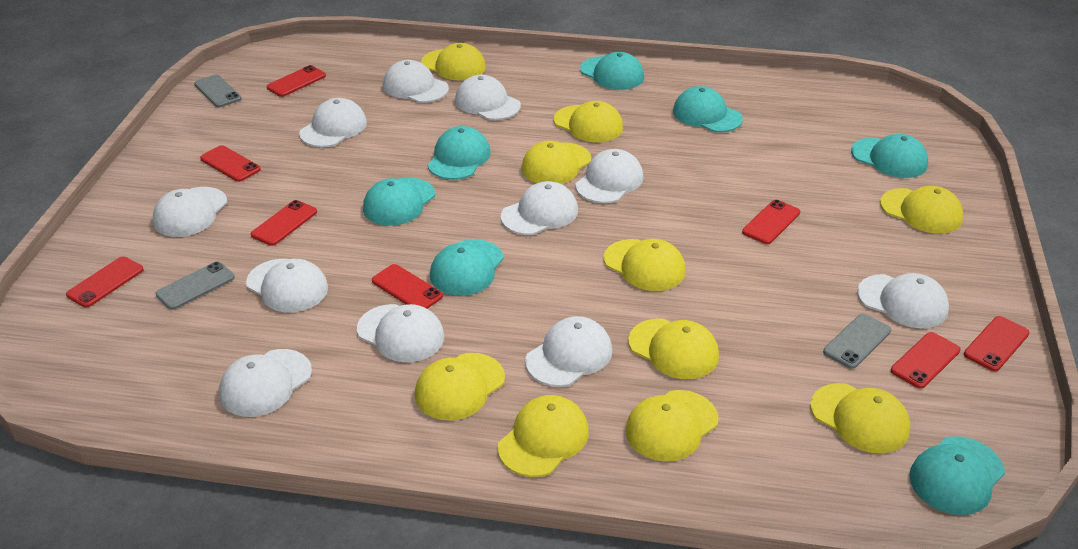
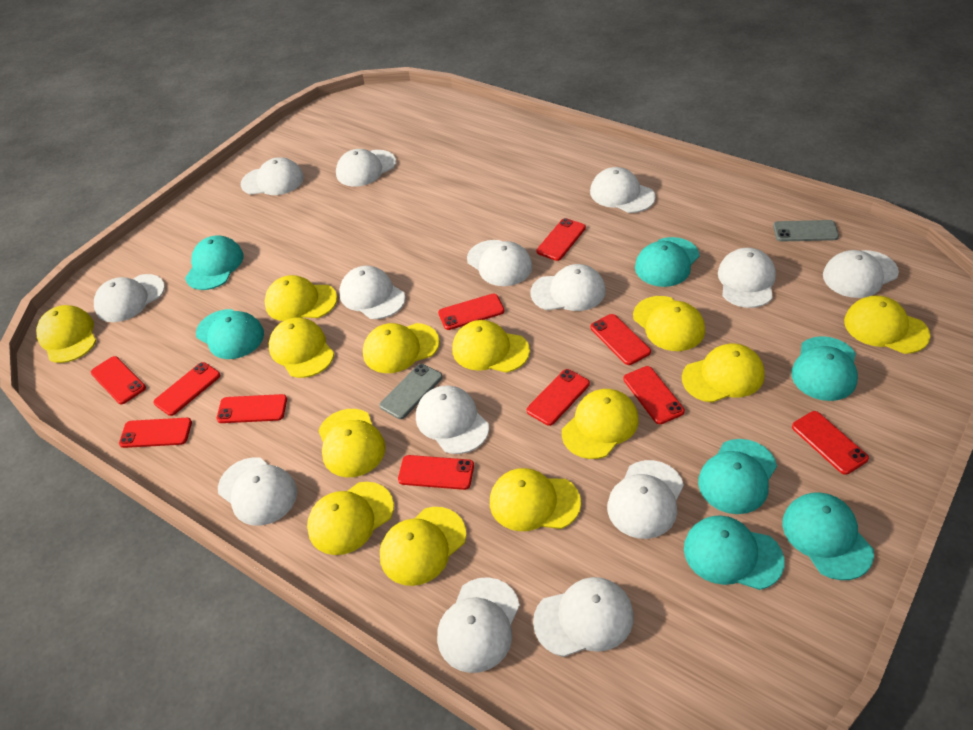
grey phone: 3 -> 2
red phone: 8 -> 11
white cap: 11 -> 14
yellow cap: 10 -> 13

